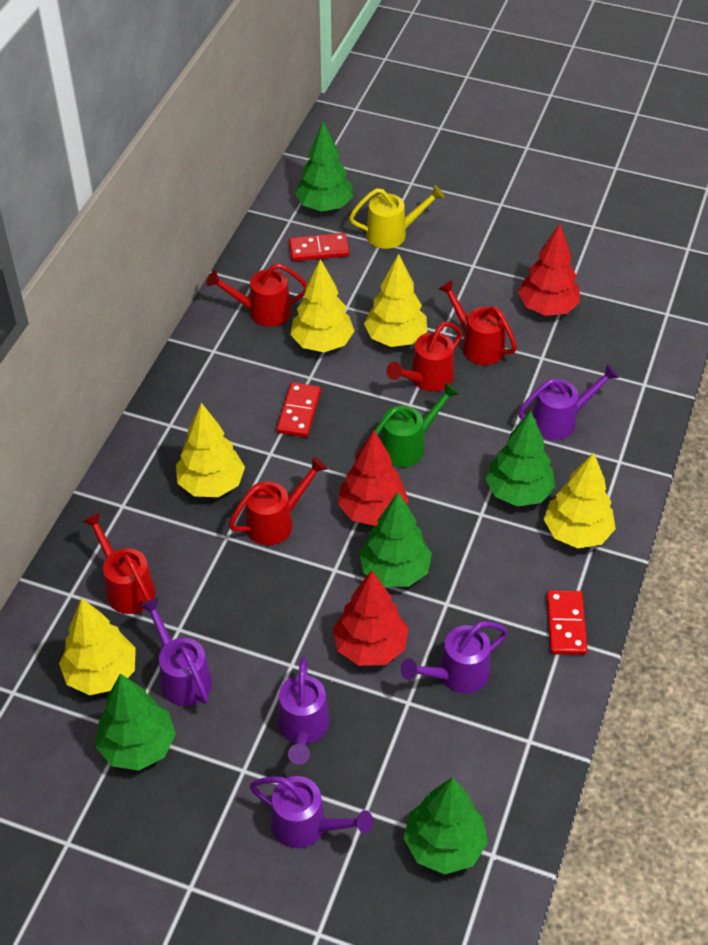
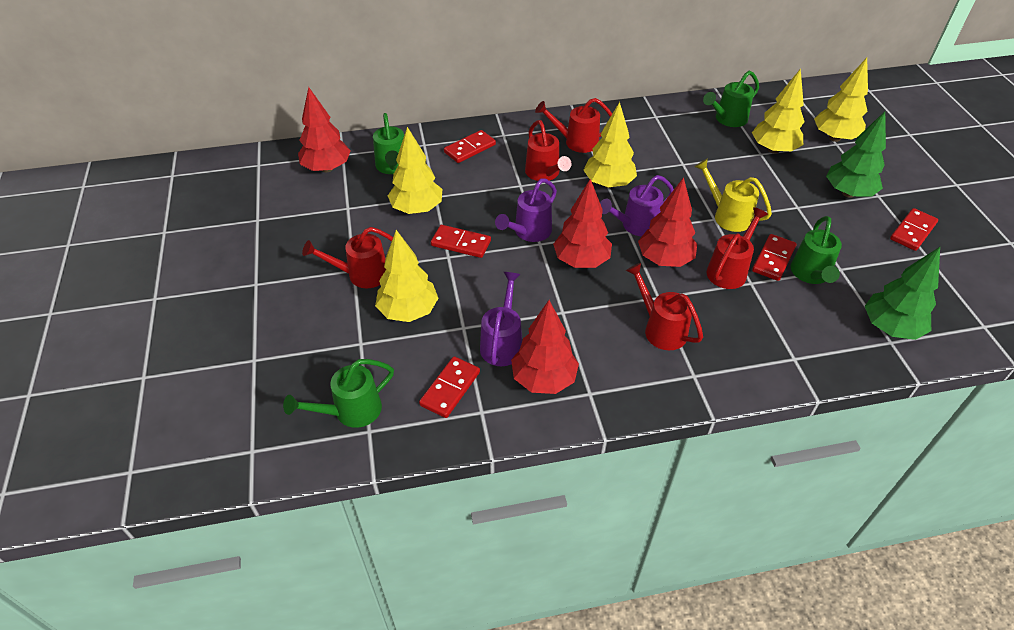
green tree: 5 -> 2
green watering can: 1 -> 4
purple watering can: 5 -> 3
red domino: 3 -> 5
red tree: 3 -> 4

